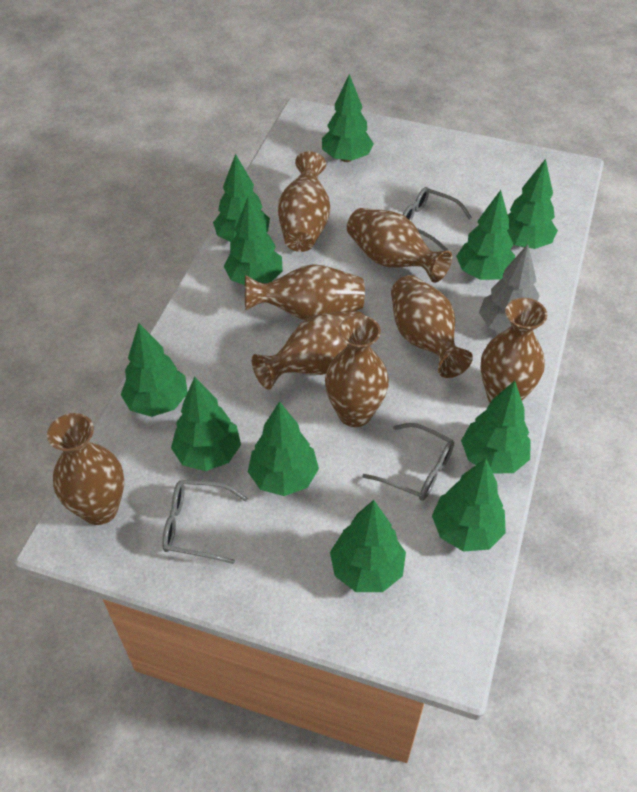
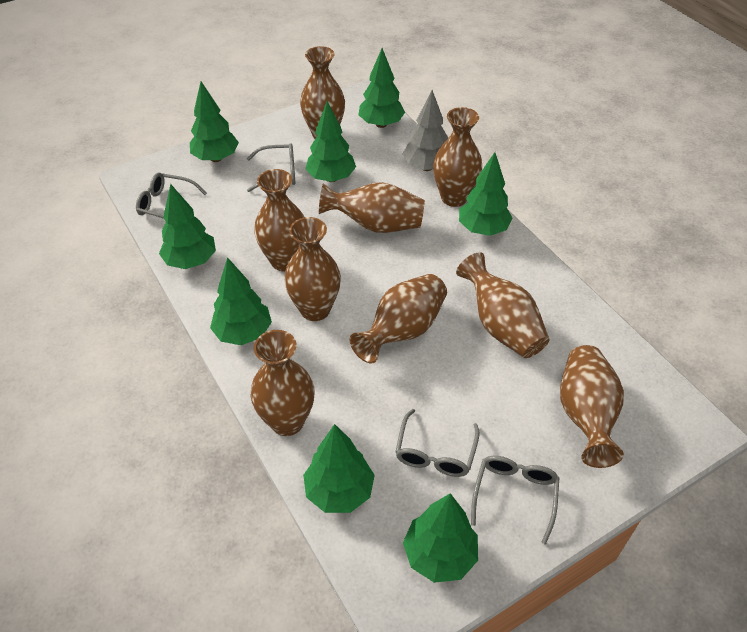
brown vase: 8 -> 9
green tree: 11 -> 8
grey glasses: 3 -> 4

